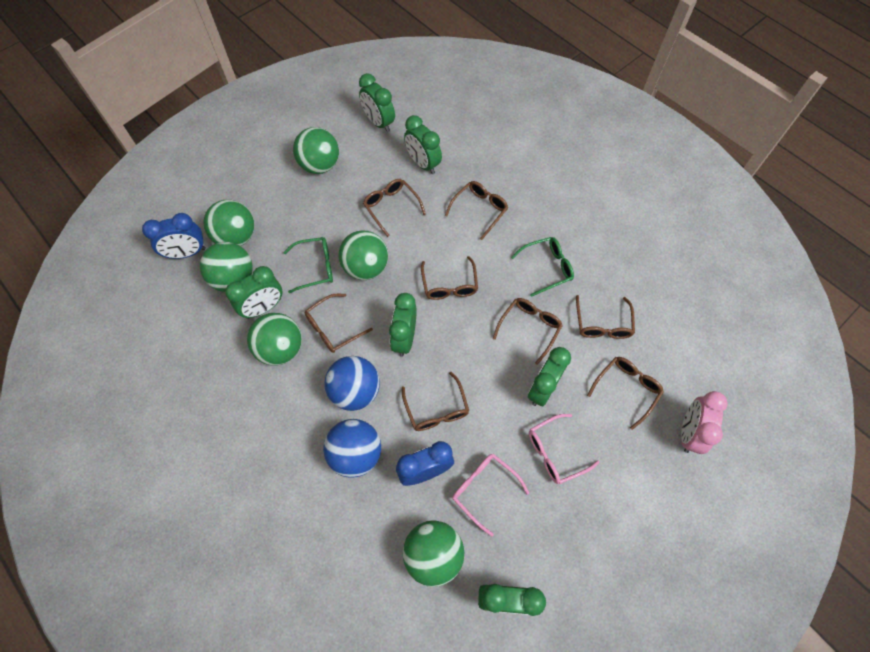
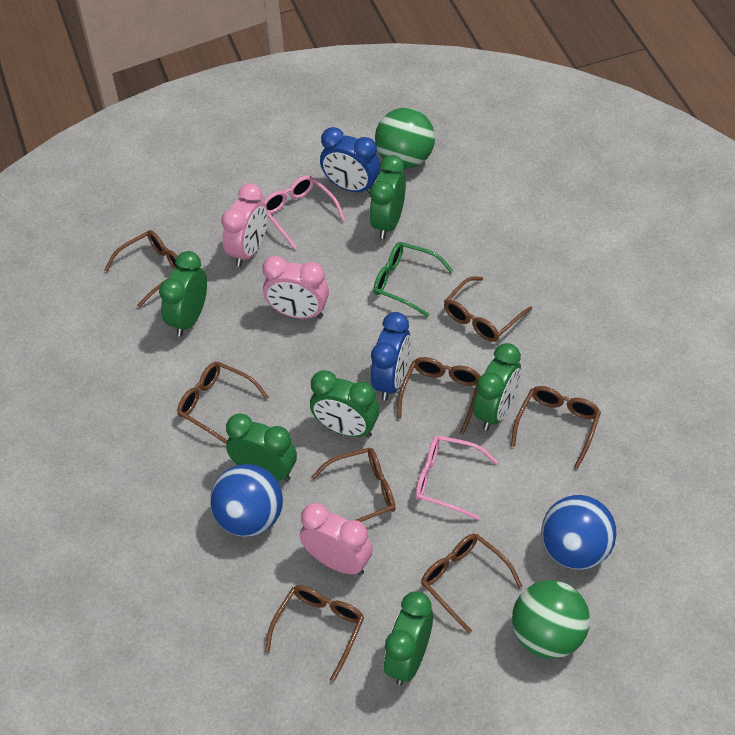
green ball: 6 -> 2
green glasses: 2 -> 1
pink clock: 1 -> 3

